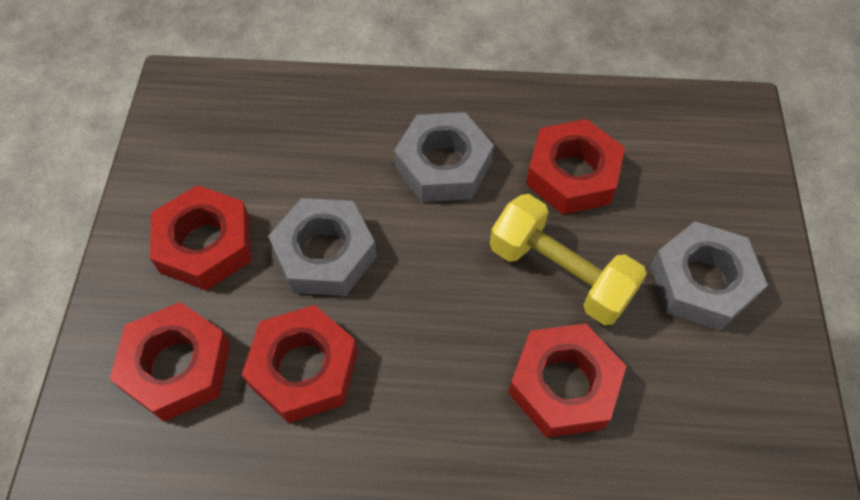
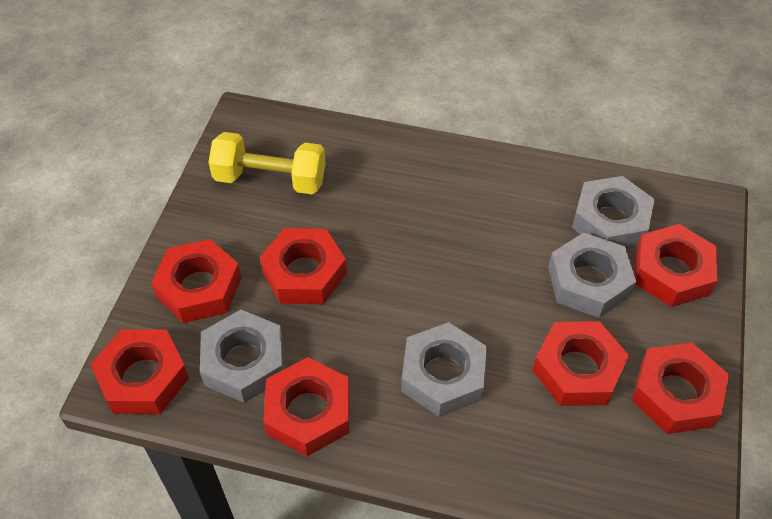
grey nut: 3 -> 4
red nut: 5 -> 7

